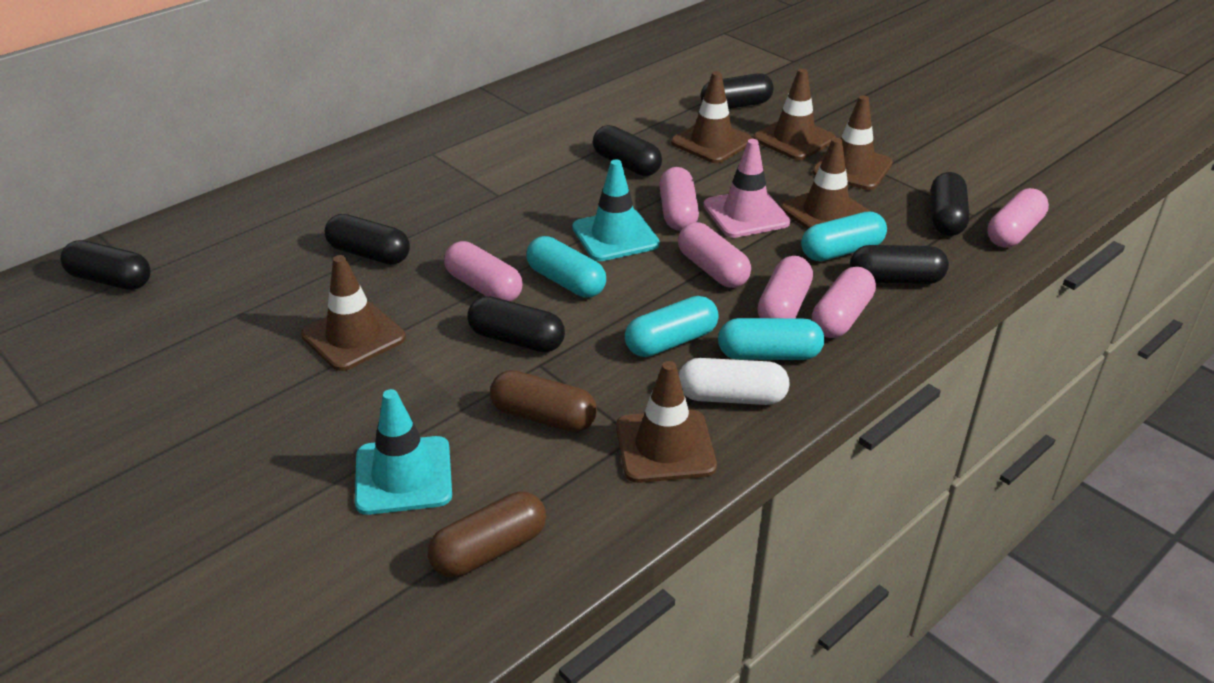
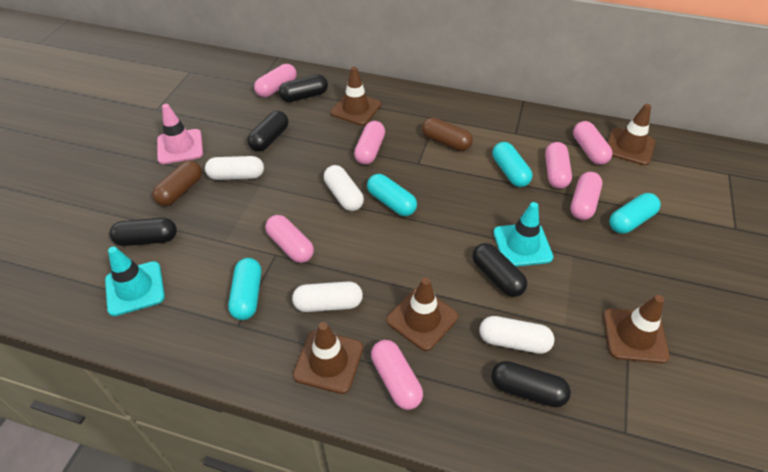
black capsule: 7 -> 5
brown traffic cone: 6 -> 5
pink capsule: 6 -> 7
white capsule: 1 -> 4

